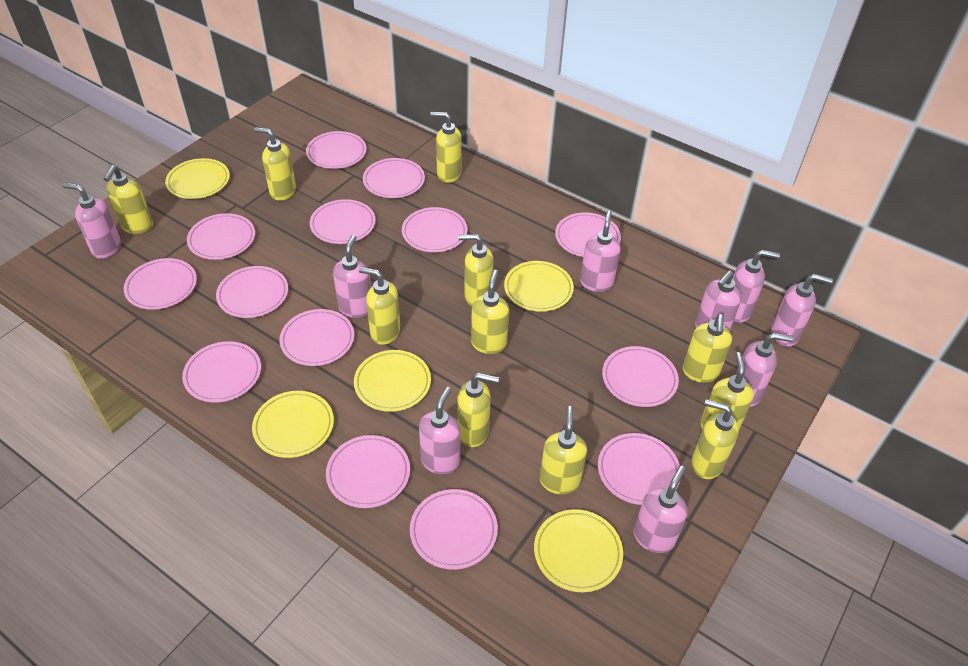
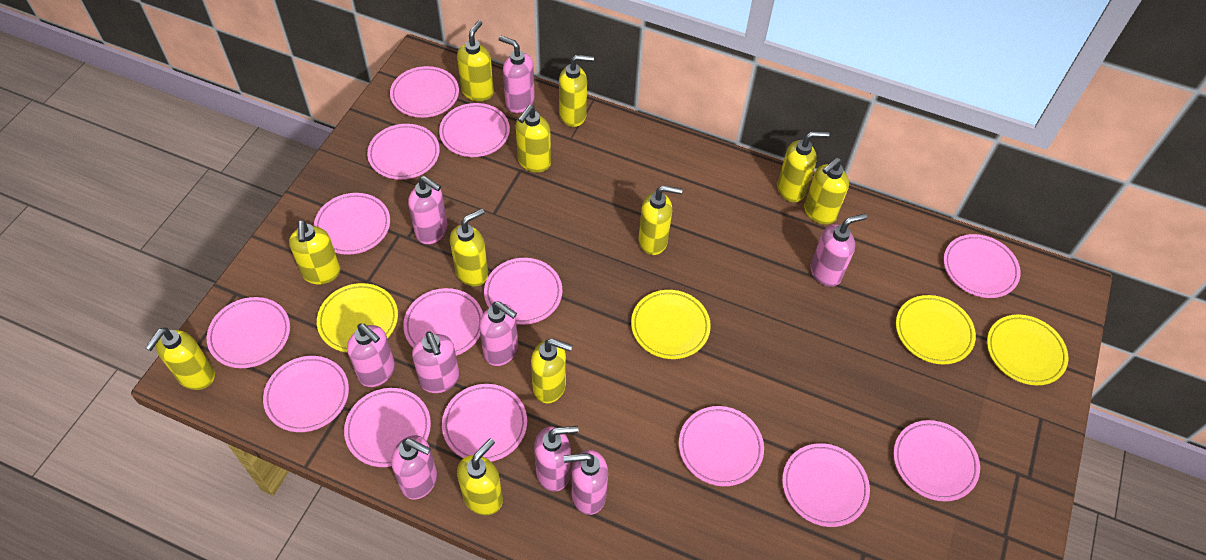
yellow plate: 5 -> 4

